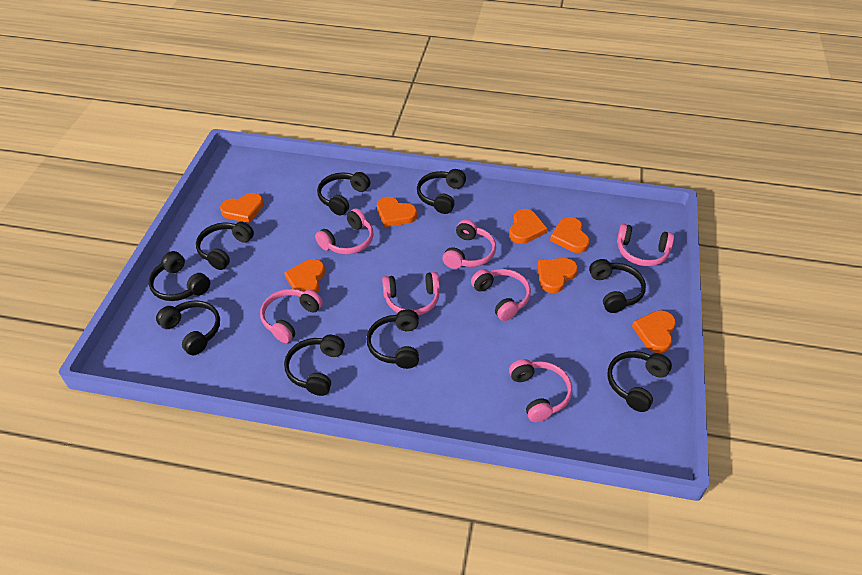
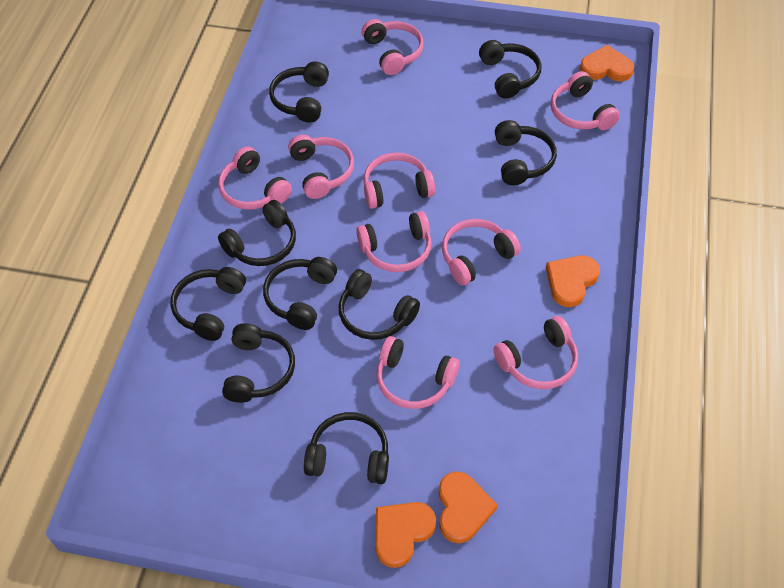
orange heart: 7 -> 4
pink headphones: 7 -> 9

